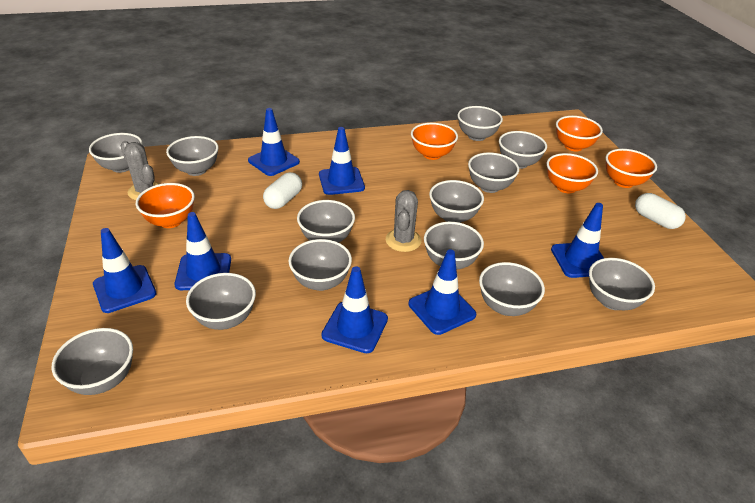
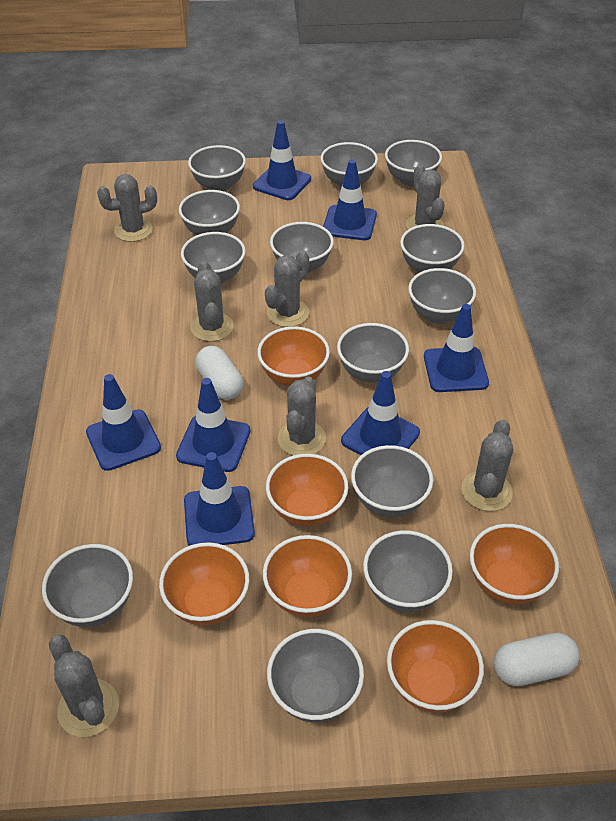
grey cactus: 2 -> 7
orange bowl: 5 -> 6

